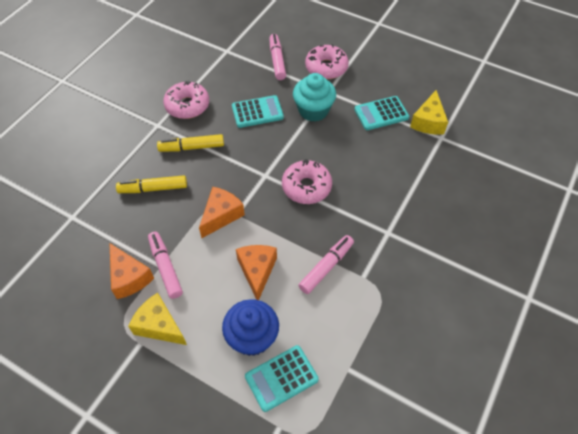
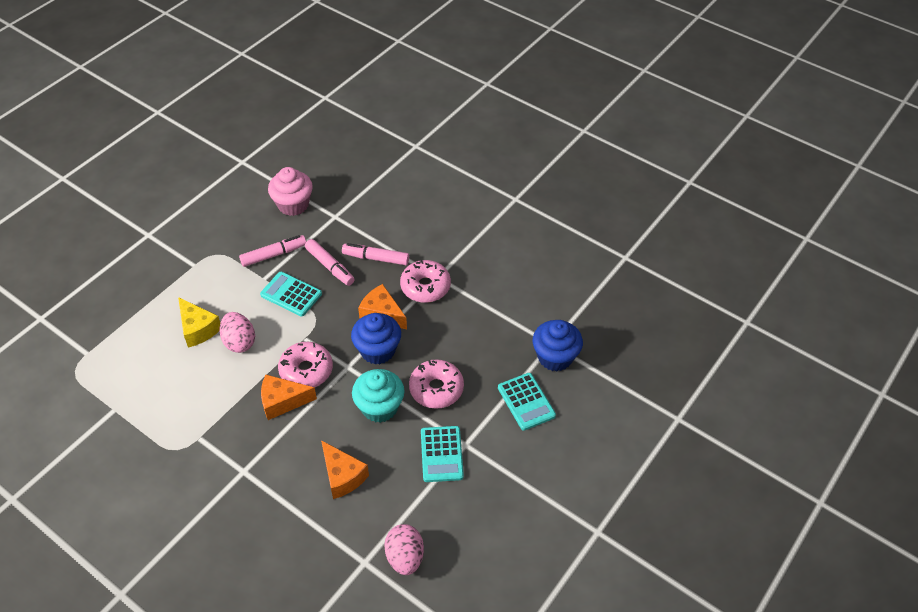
blue cupcake: 1 -> 2
pink cupcake: 0 -> 1
pink egg: 0 -> 2
yellow cheese: 2 -> 1
yellow marker: 2 -> 0

